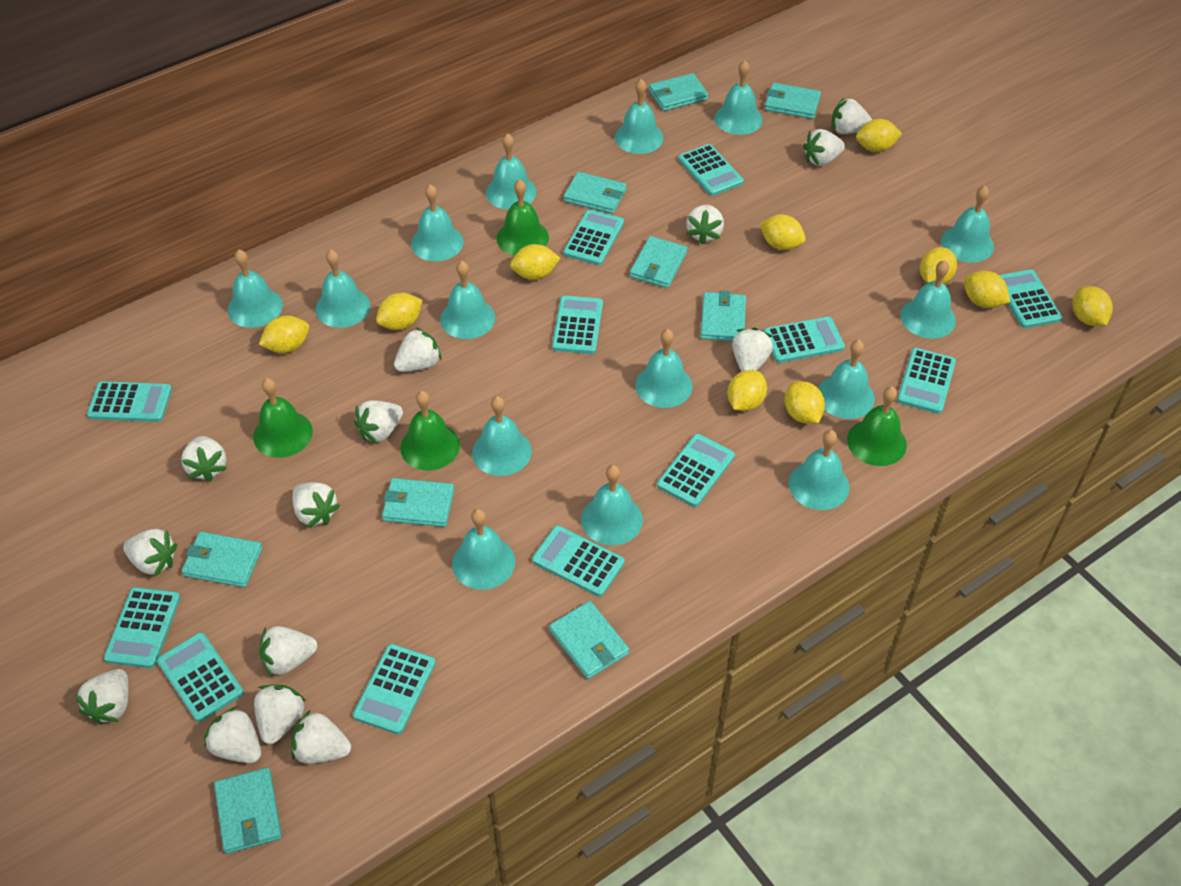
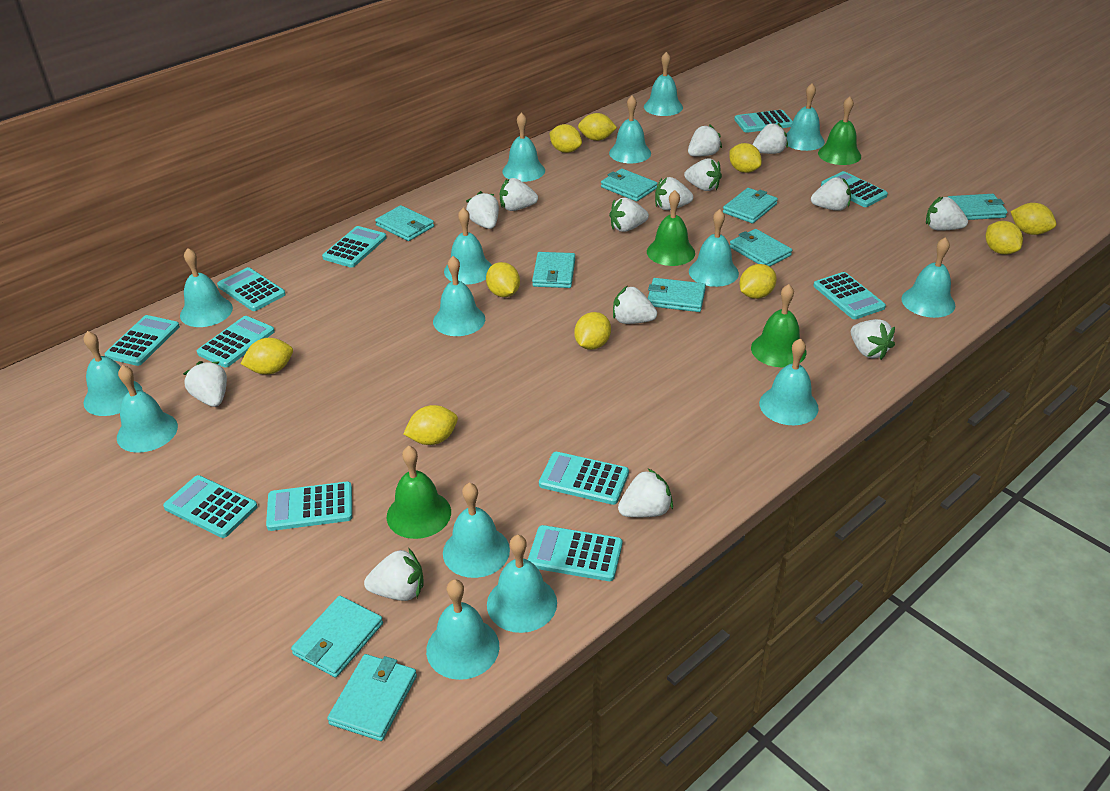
turquoise calculator: 12 -> 11

